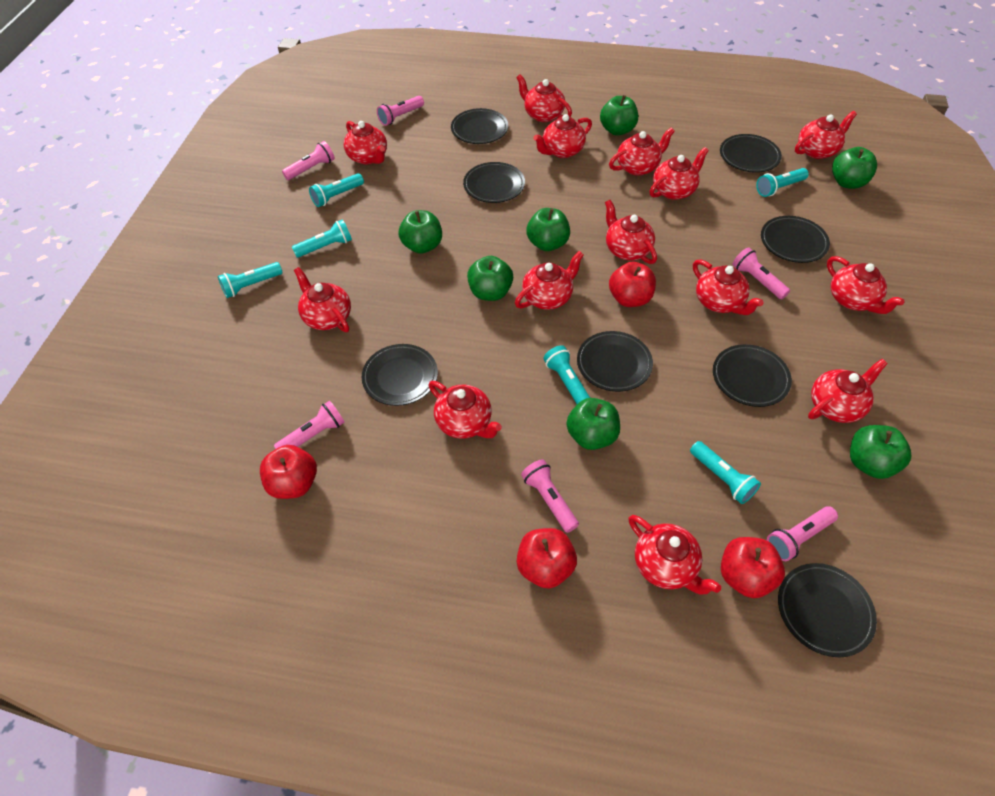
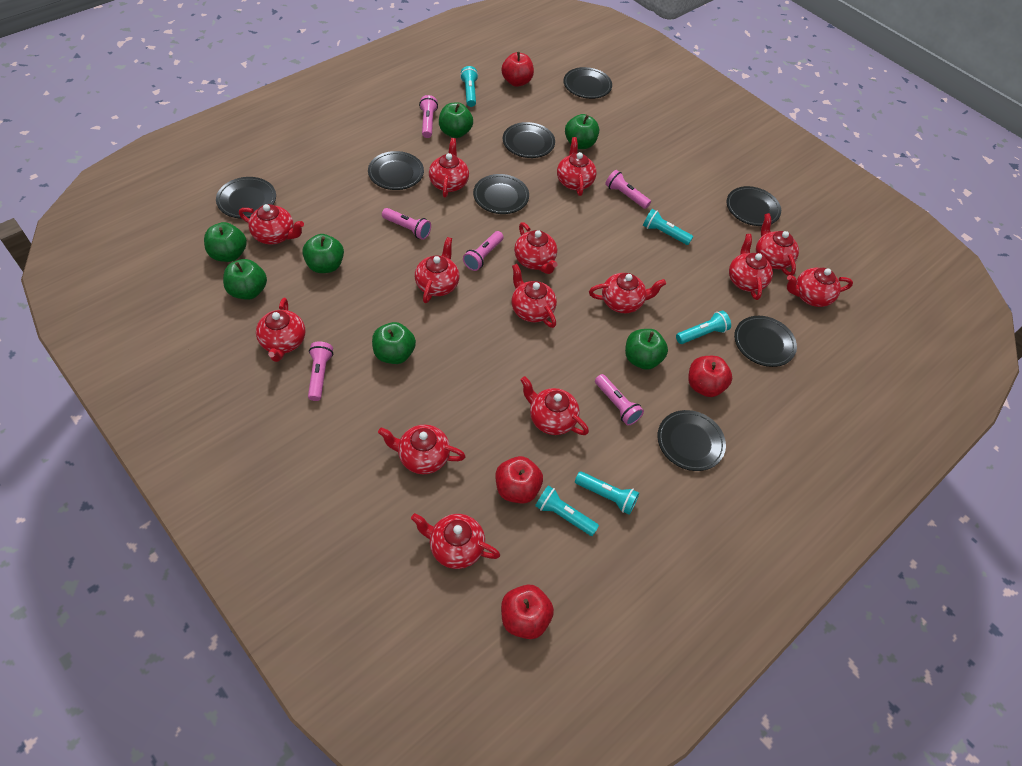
turquoise flashlight: 6 -> 5

